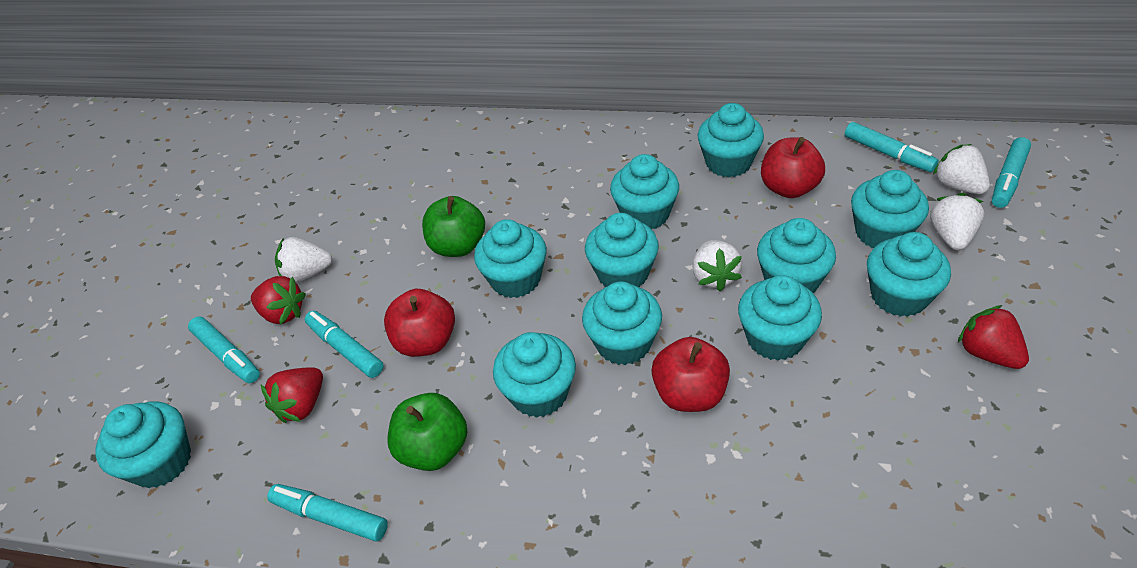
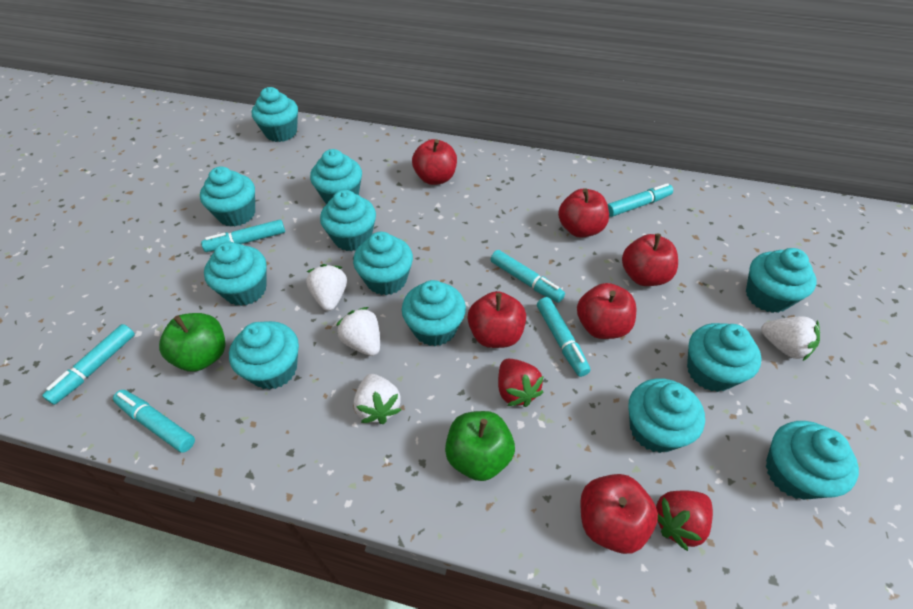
red apple: 3 -> 6
red strawberry: 3 -> 2
turquoise cupcake: 11 -> 12
turquoise marker: 5 -> 6

